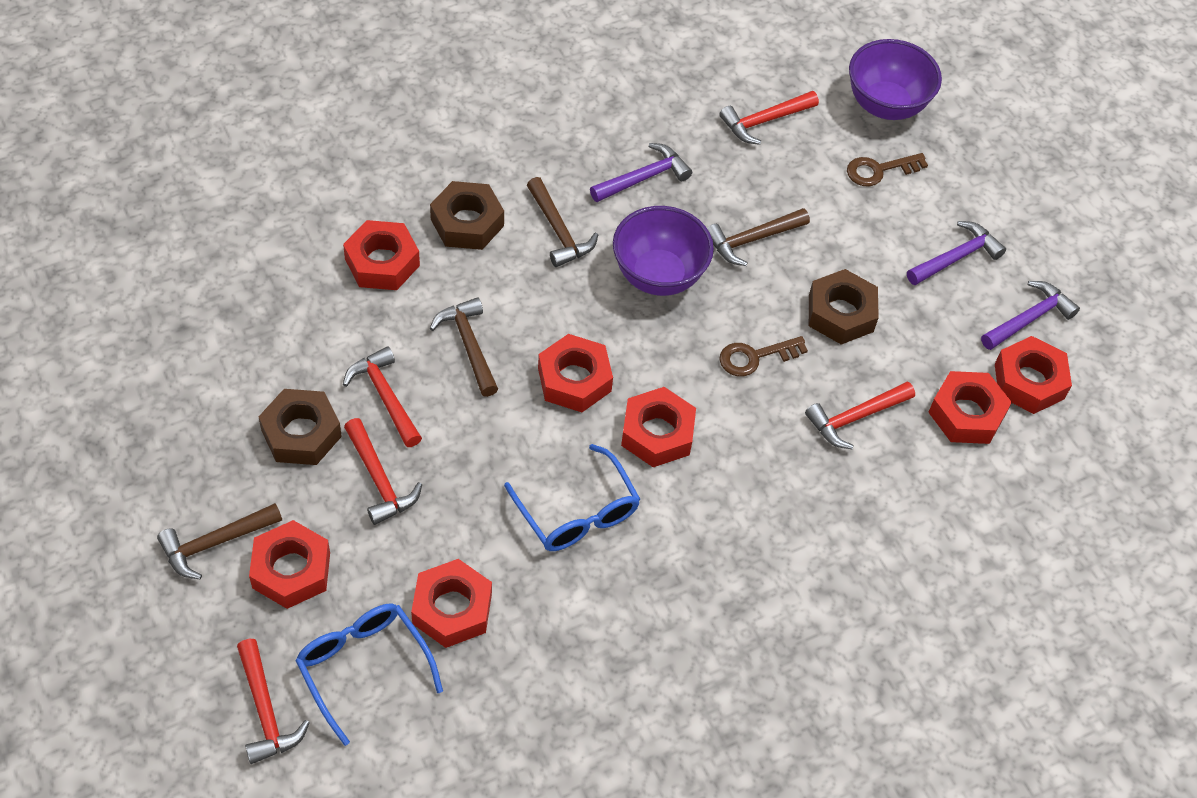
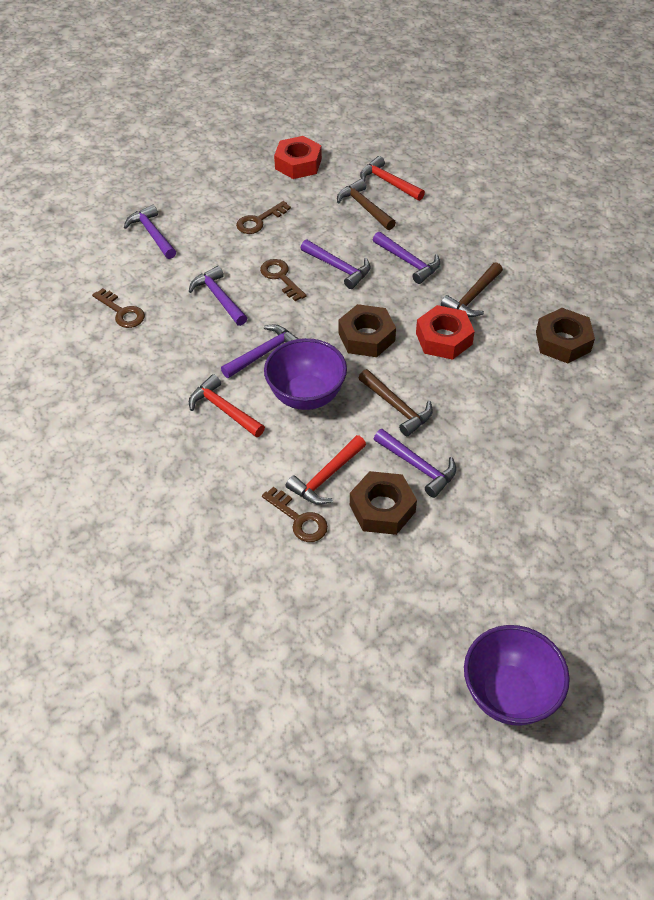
blue glasses: 2 -> 0
brown hammer: 4 -> 3
brown key: 2 -> 4
purple hammer: 3 -> 6
red hammer: 5 -> 3
red nut: 7 -> 2

